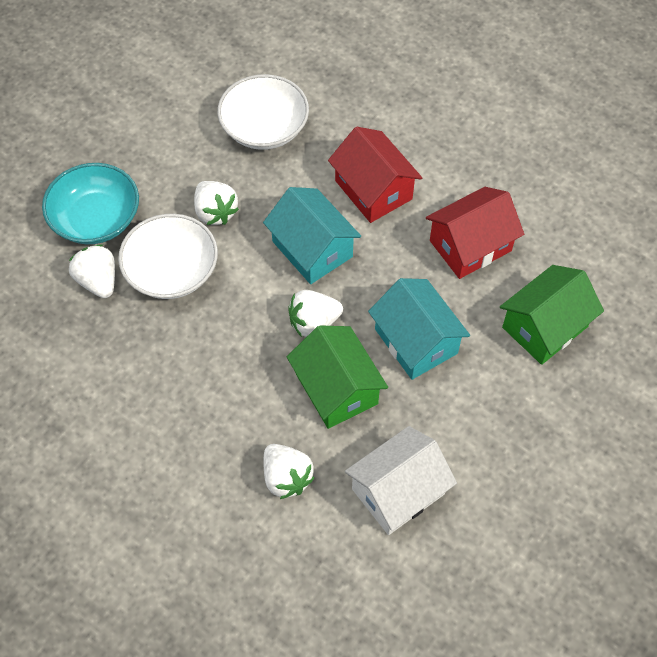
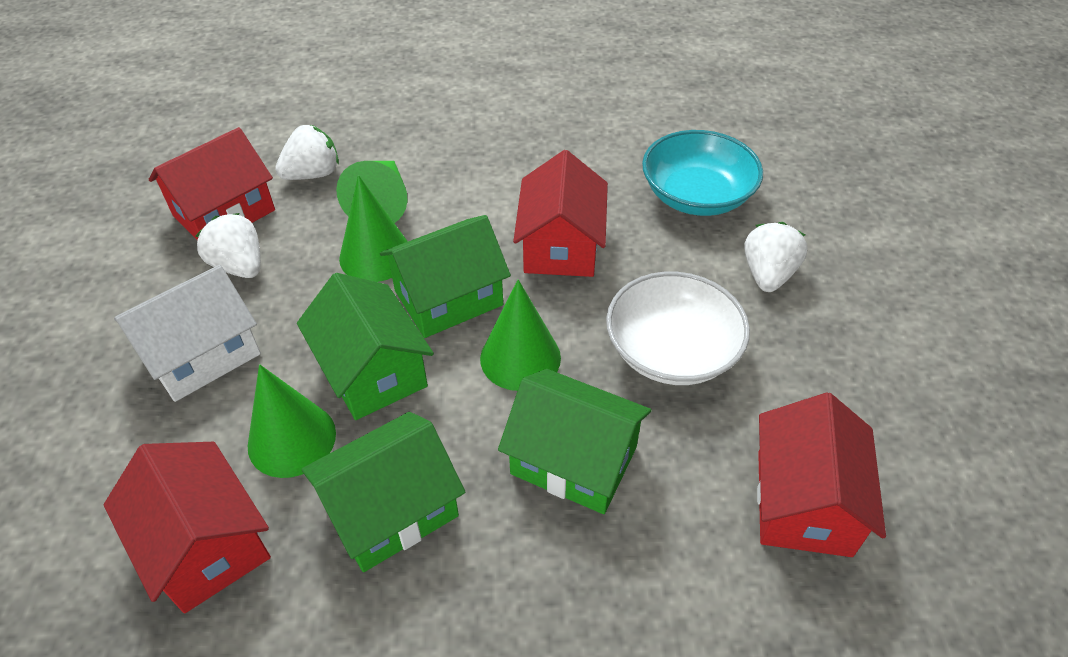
green cone: 0 -> 4
green house: 2 -> 4
red house: 2 -> 4
turquoise house: 2 -> 0
white bowl: 2 -> 1
white strawberry: 4 -> 3

